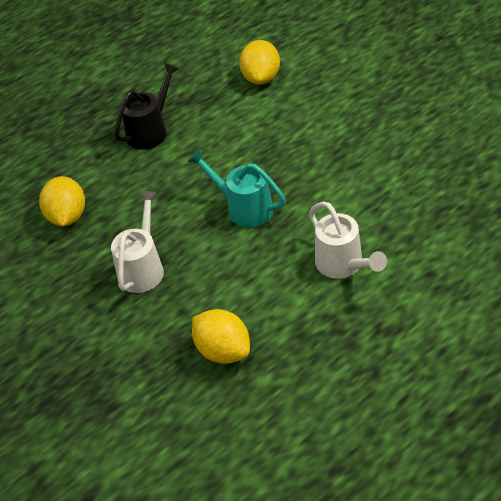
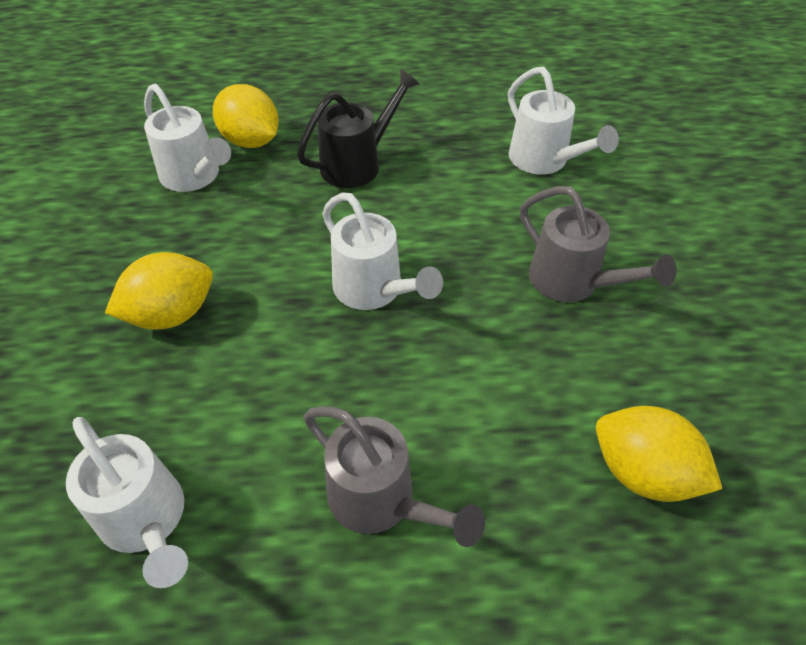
grey watering can: 0 -> 2
turquoise watering can: 1 -> 0
white watering can: 2 -> 4

